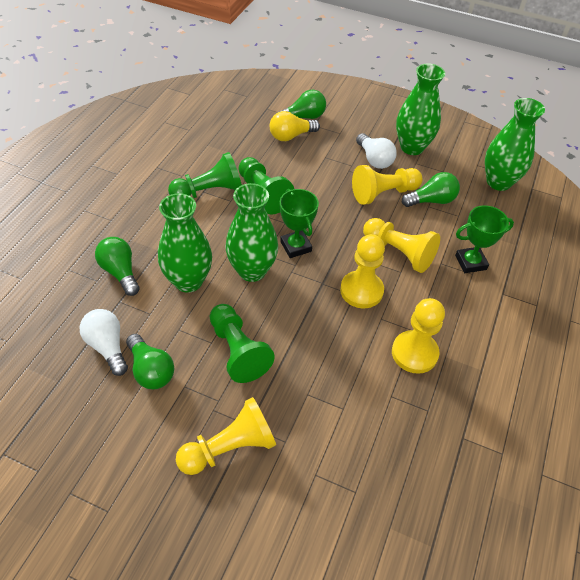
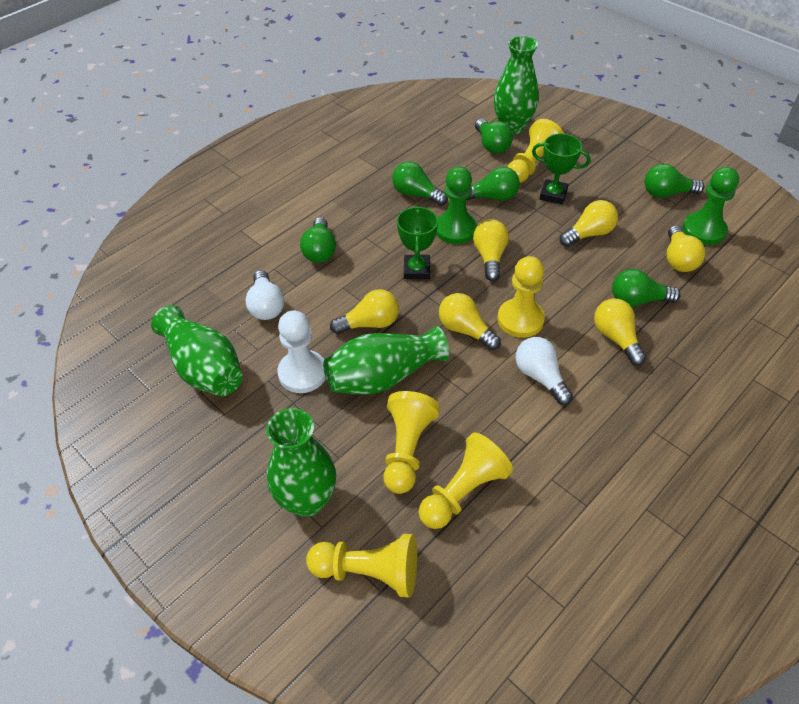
green light bulb: 4 -> 6
green pawn: 3 -> 2
white pawn: 0 -> 1
yellow light bulb: 1 -> 6

